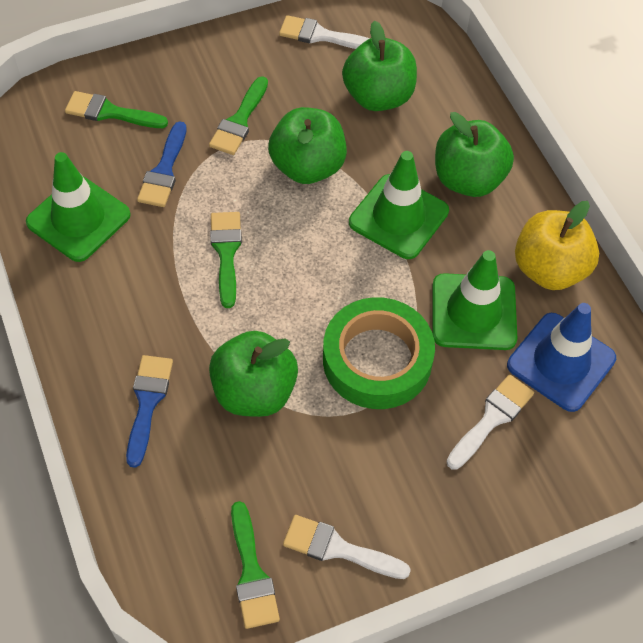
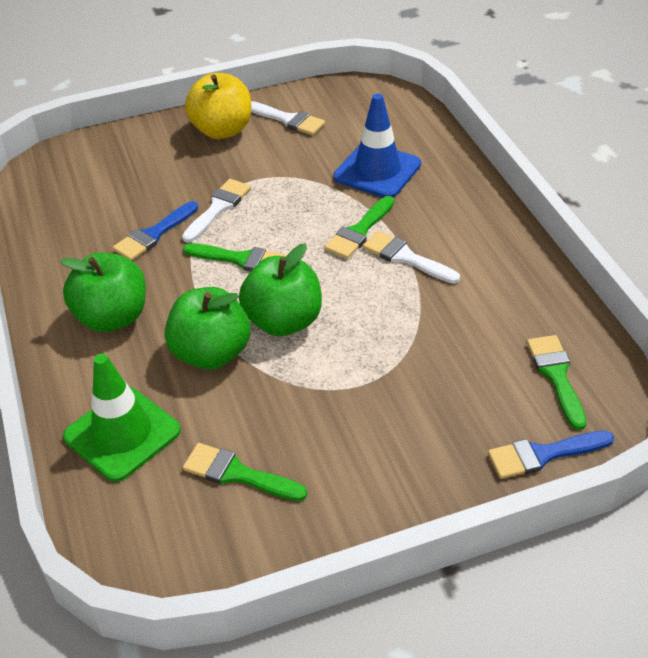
green apple: 4 -> 3
green tape: 1 -> 0
green traffic cone: 3 -> 1

